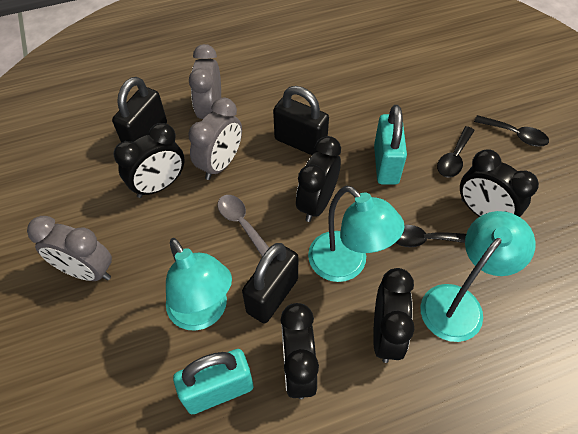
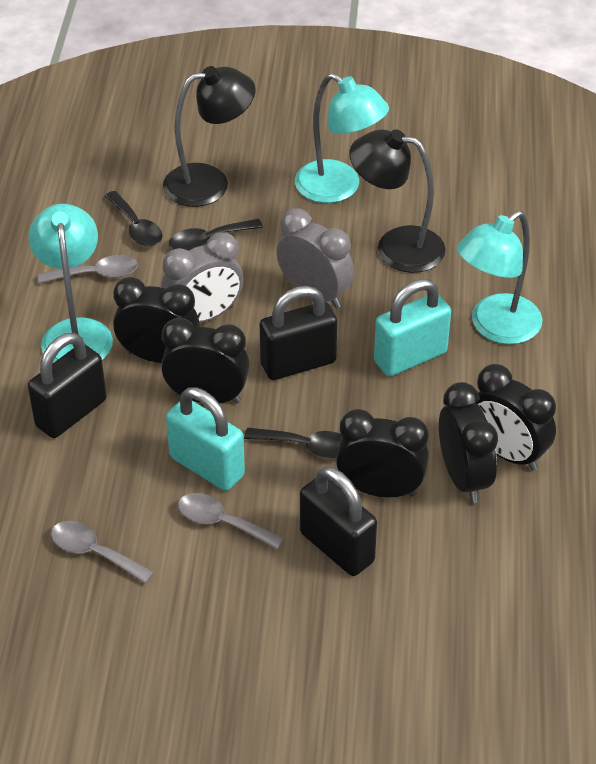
black lamp: 0 -> 2
grey clock: 3 -> 2
grey spoon: 1 -> 3

